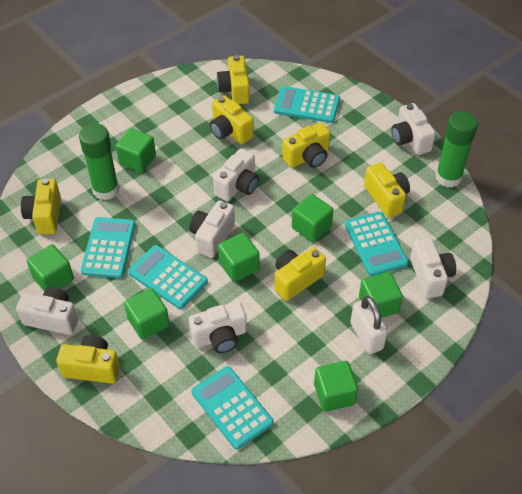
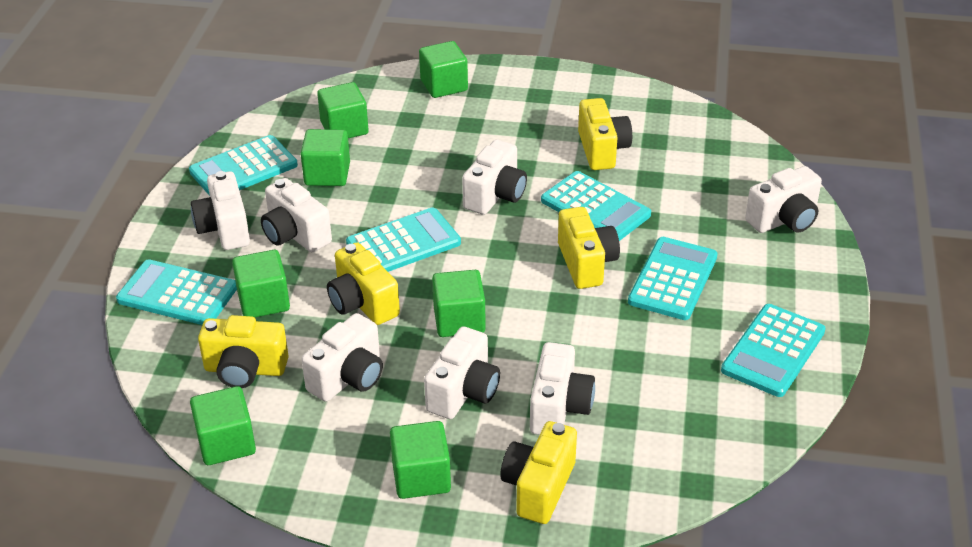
green glue stick: 2 -> 0
turquoise calculator: 5 -> 6
white camera: 6 -> 7
white padlock: 1 -> 0
yellow camera: 7 -> 5

